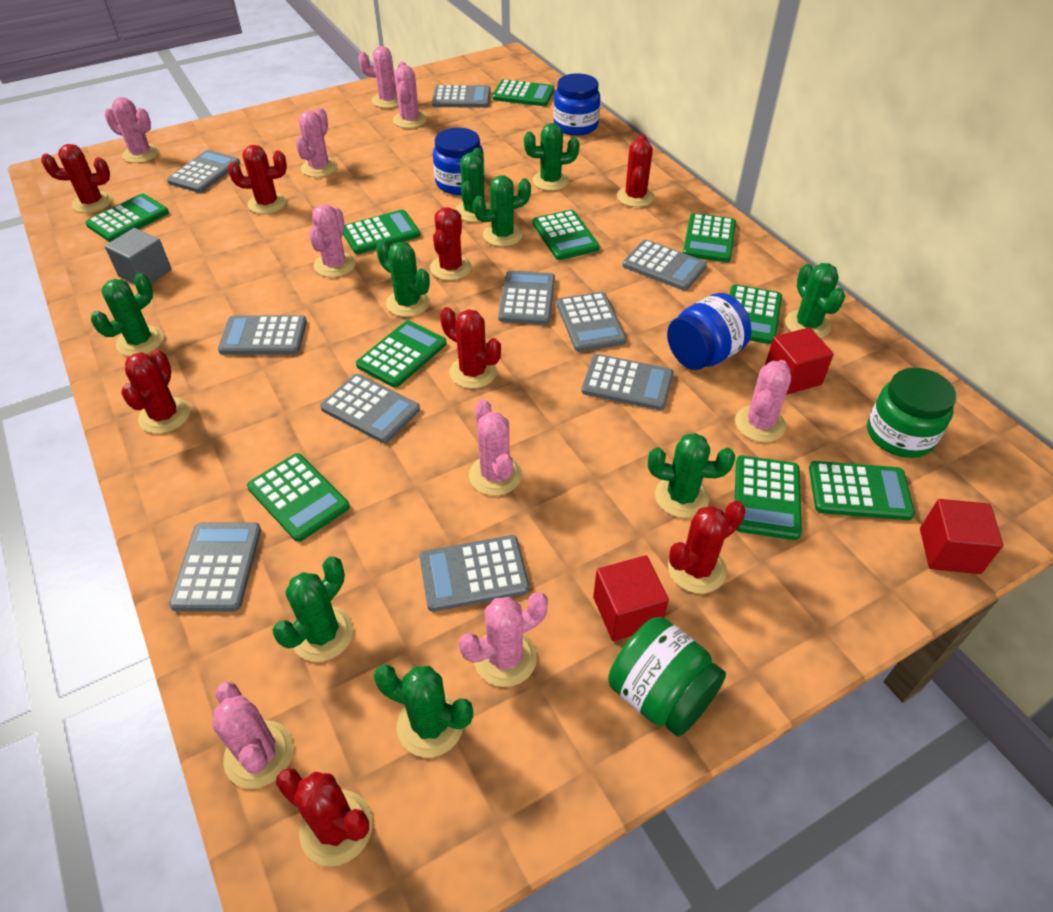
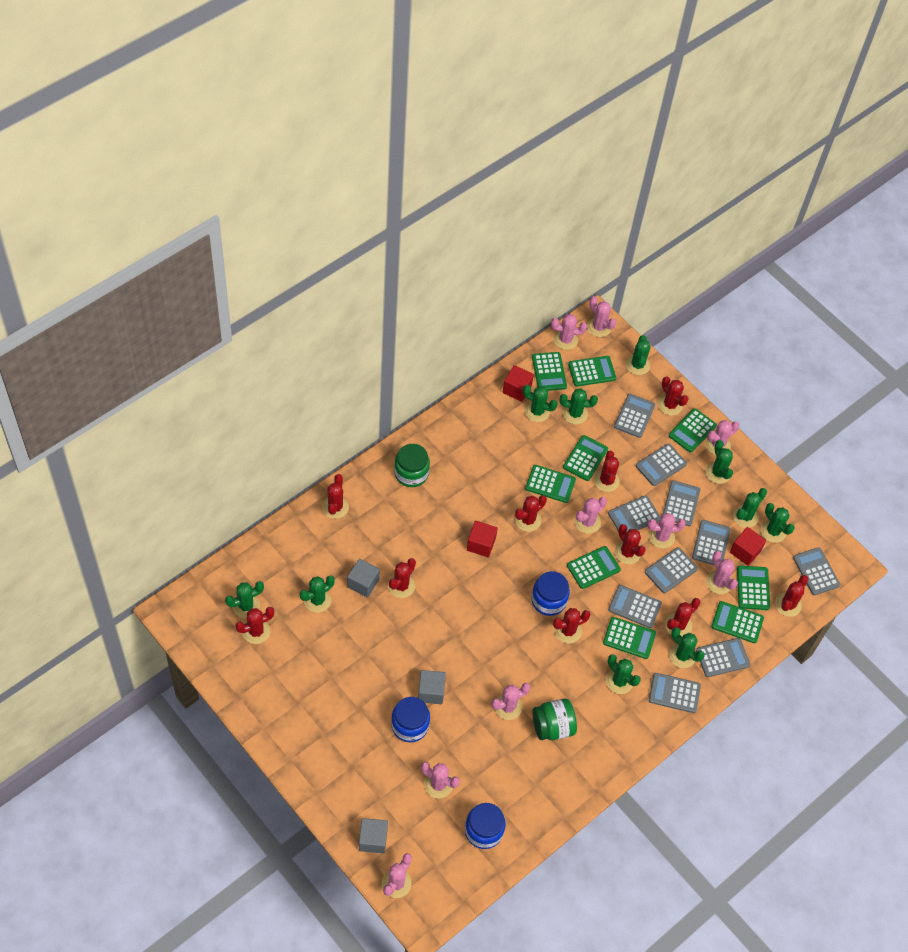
green cactus: 9 -> 10
green calculator: 10 -> 9
grey cube: 1 -> 3
red cactus: 8 -> 10

